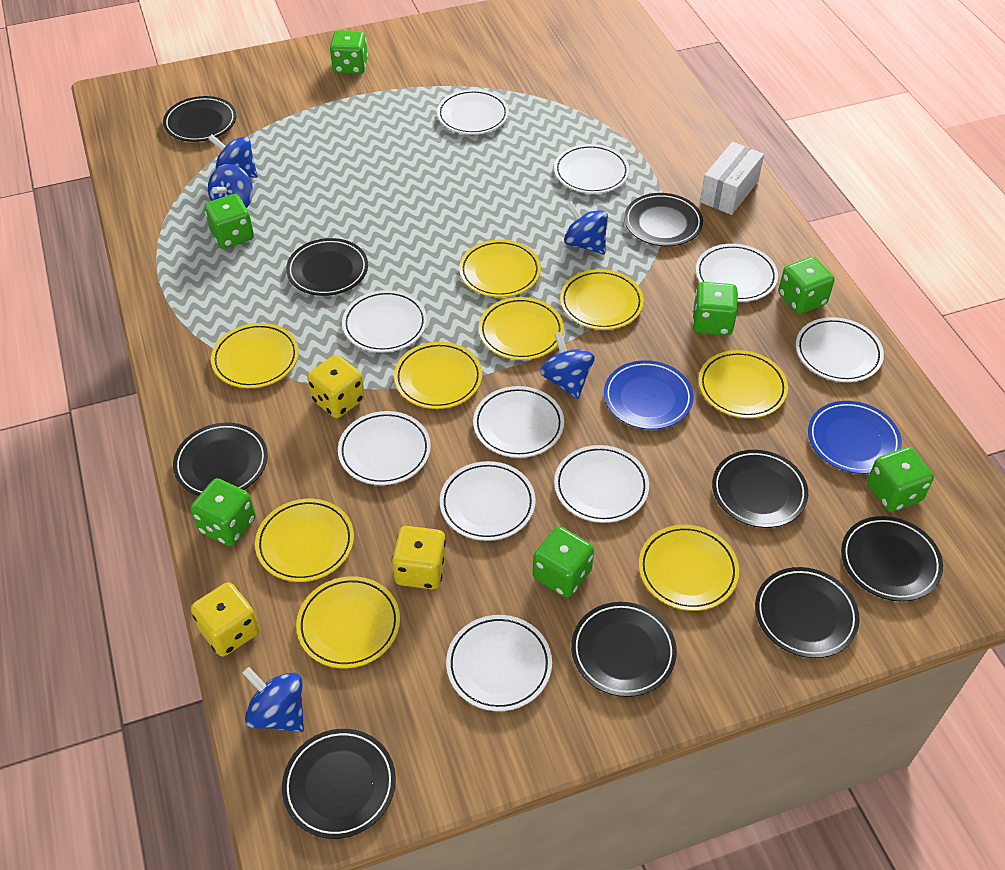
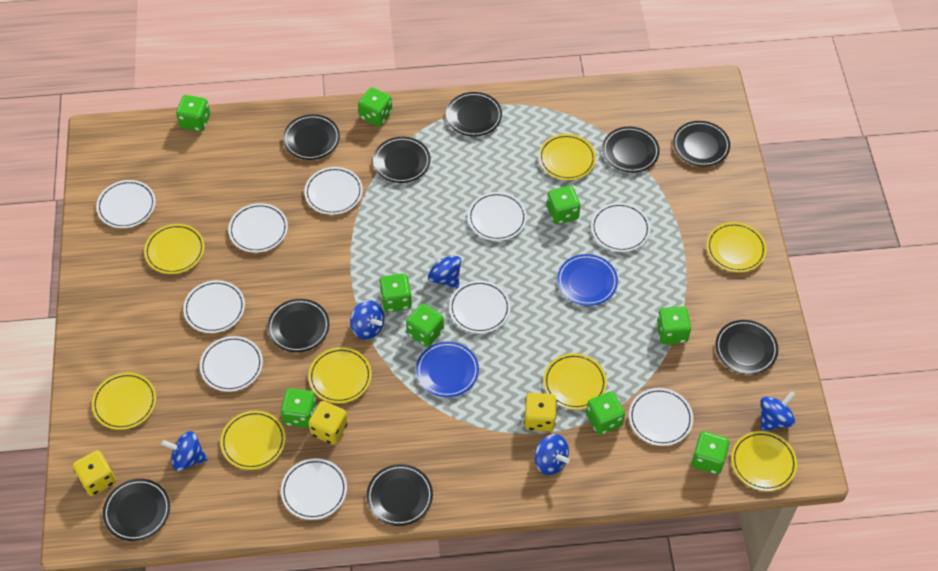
green dice: 7 -> 9
white box: 1 -> 0
yellow plate: 9 -> 8

